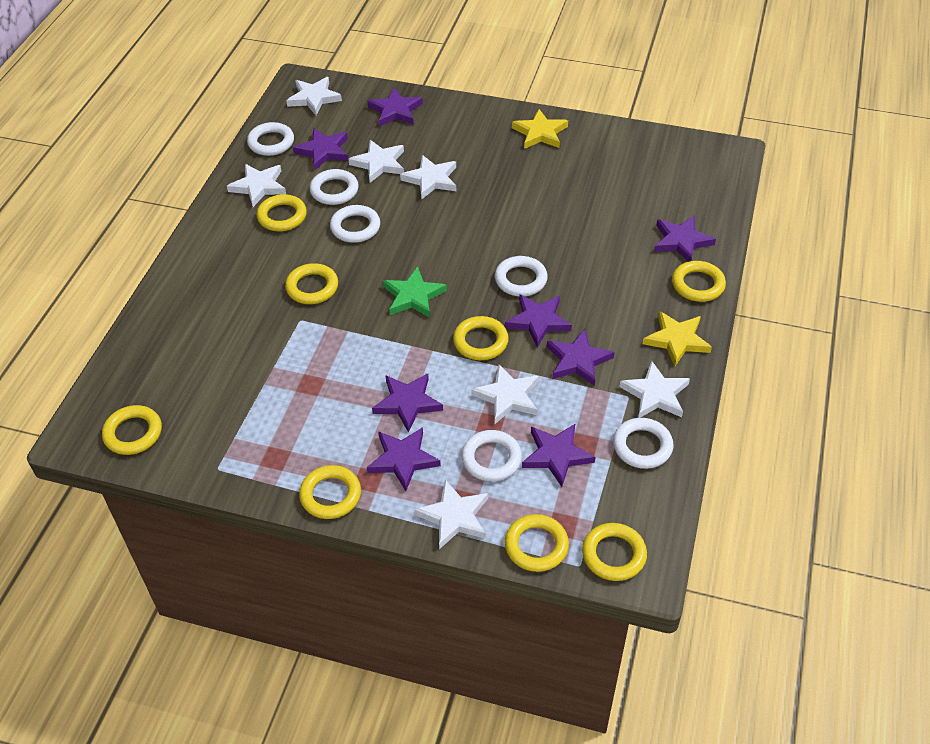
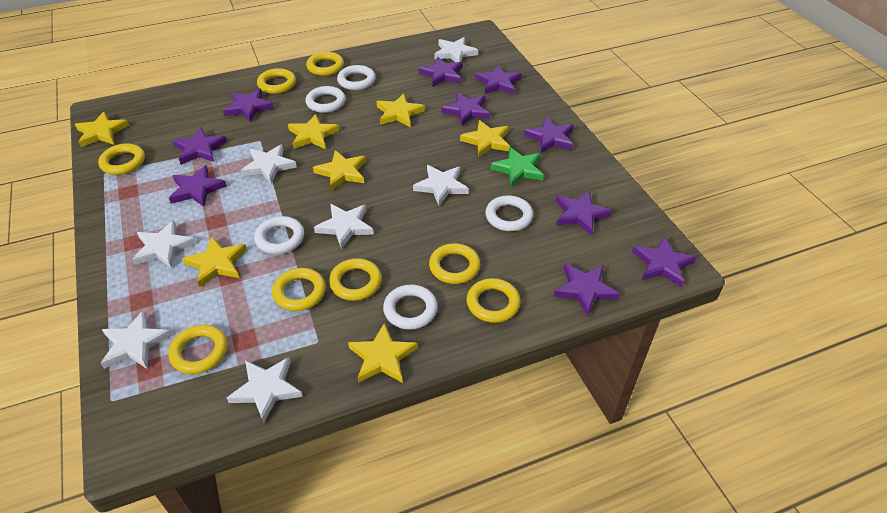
purple star: 8 -> 10
white ring: 6 -> 5
yellow star: 2 -> 7

